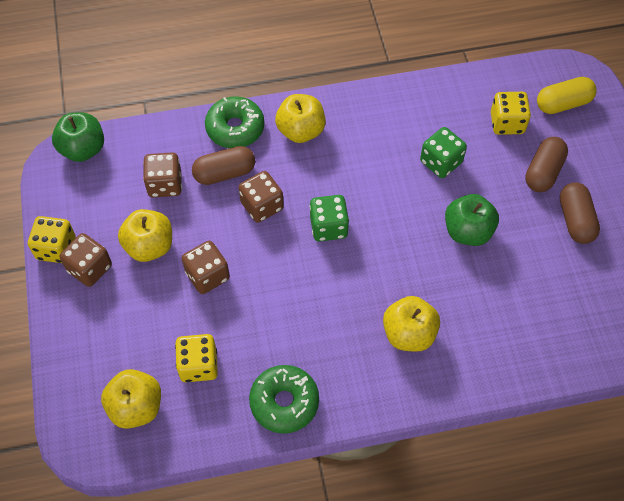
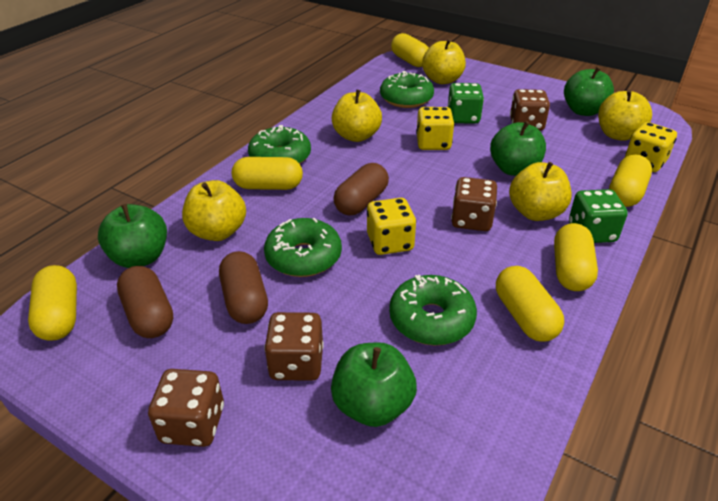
green apple: 2 -> 4
green donut: 2 -> 4
yellow apple: 4 -> 5
yellow capsule: 1 -> 6

